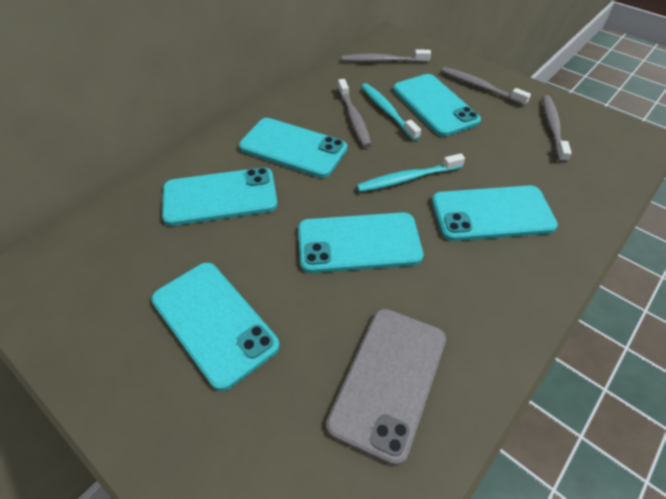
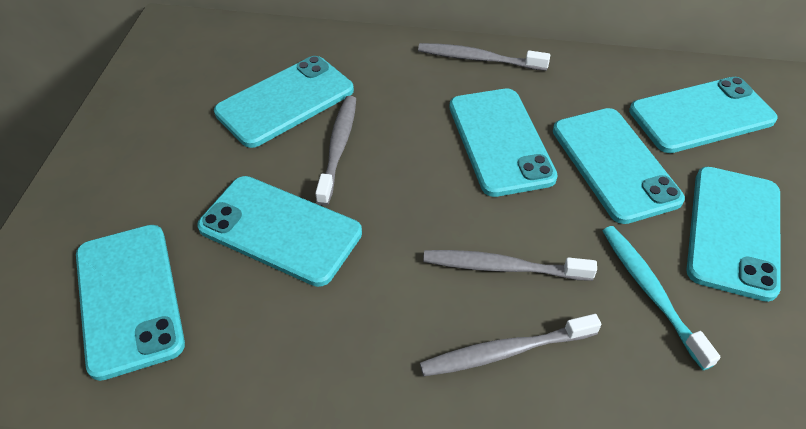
grey phone: 1 -> 0
turquoise phone: 6 -> 7
turquoise toothbrush: 2 -> 1

